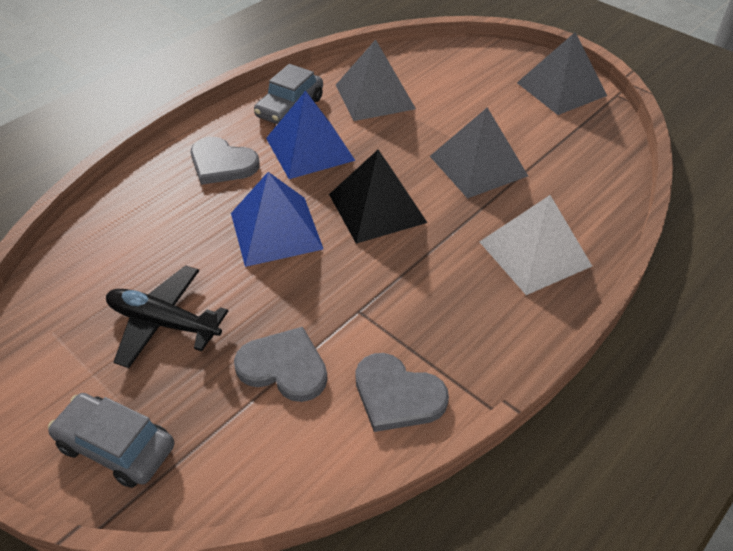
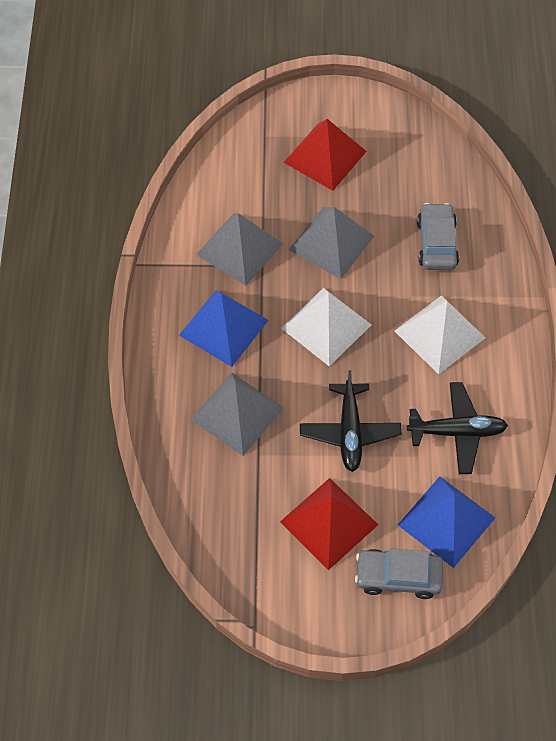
black plane: 1 -> 2
black pyramid: 1 -> 0
grey heart: 3 -> 0
red pyramid: 0 -> 2
white pyramid: 1 -> 2

